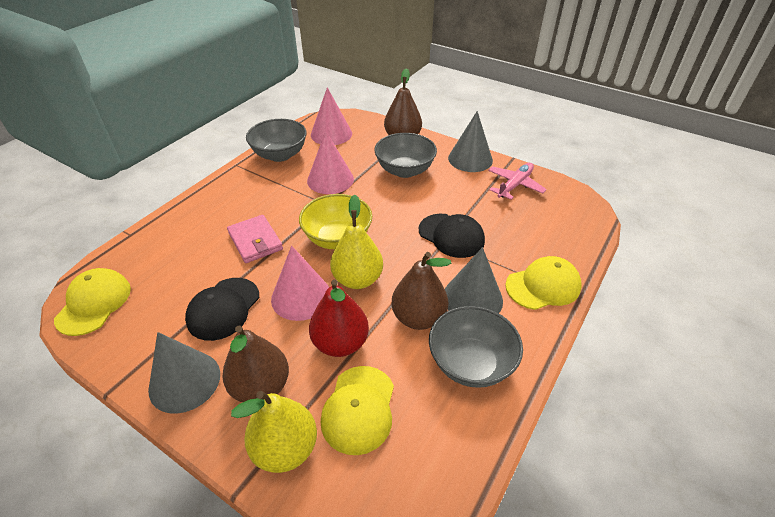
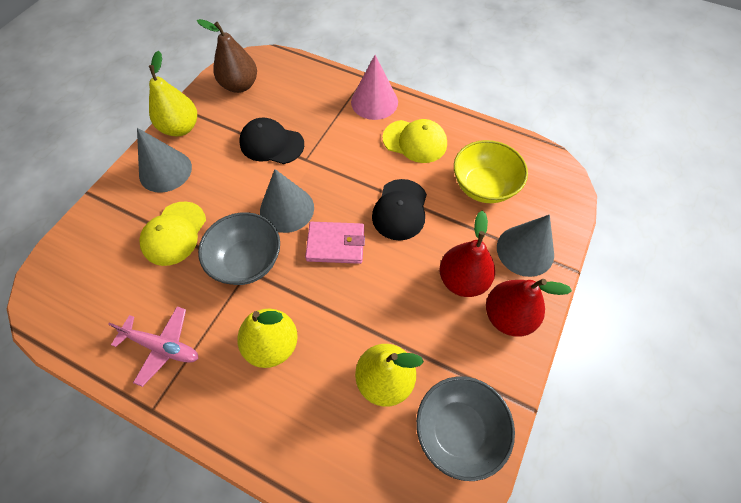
brown pear: 3 -> 1
grey bowl: 3 -> 2
pink cone: 3 -> 1
red pear: 1 -> 2
yellow cap: 3 -> 2
yellow pear: 2 -> 3

